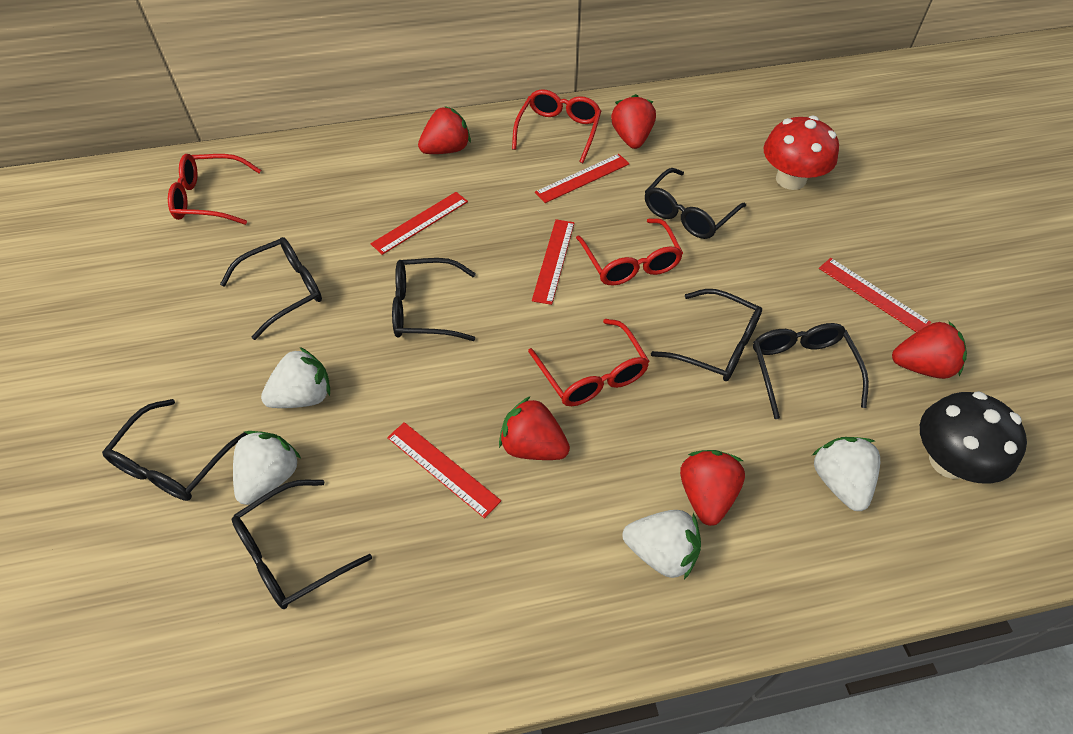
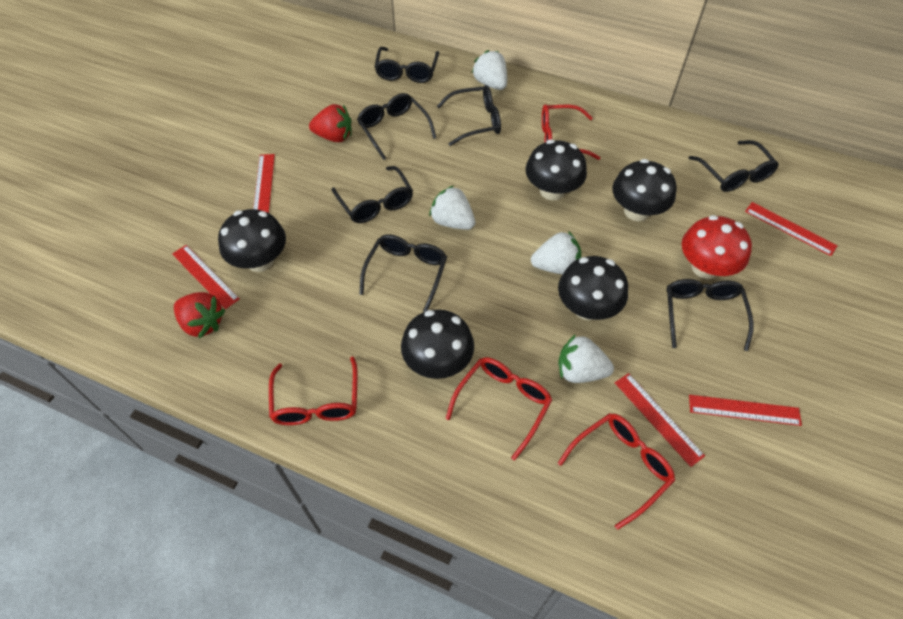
black mushroom: 1 -> 5
red strawberry: 5 -> 2

